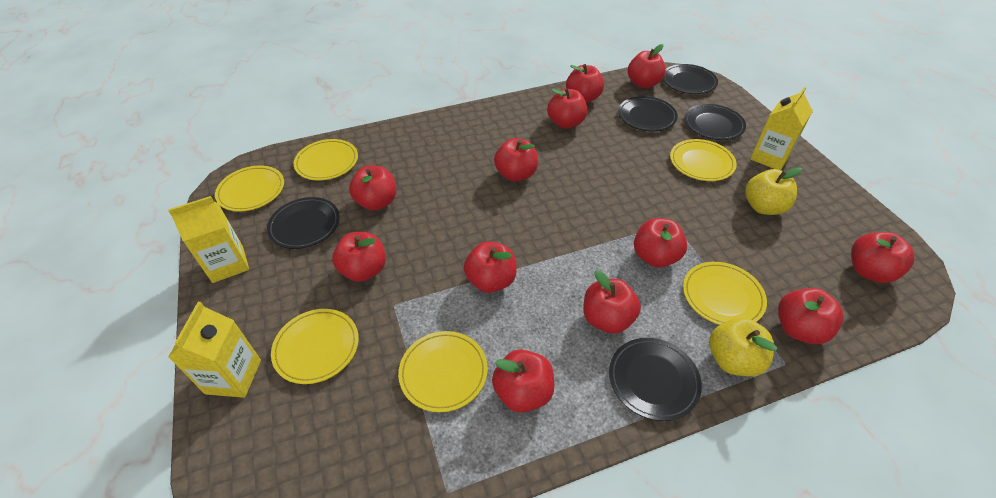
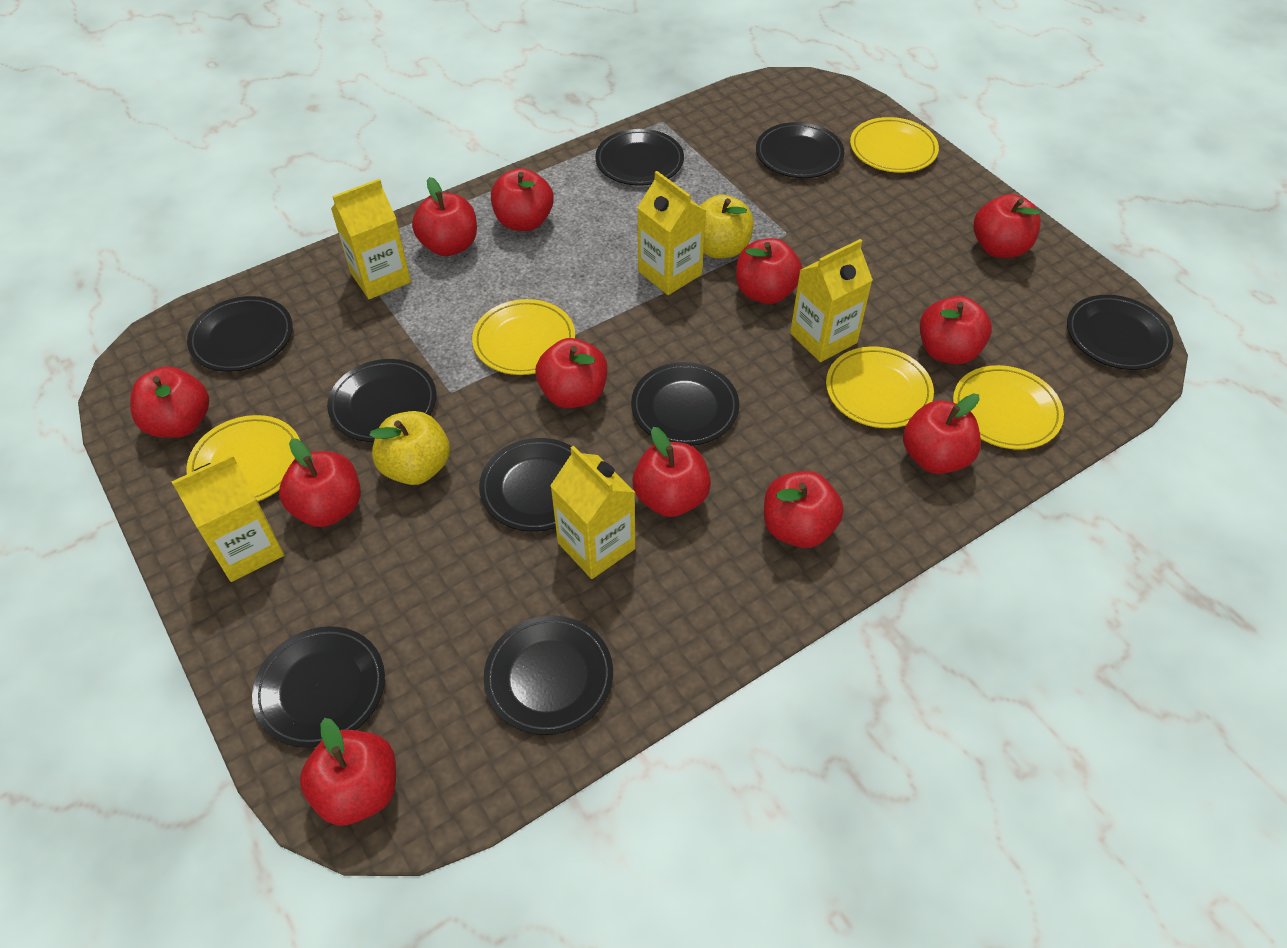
black plate: 5 -> 9
yellow carton: 3 -> 5
yellow plate: 6 -> 5

